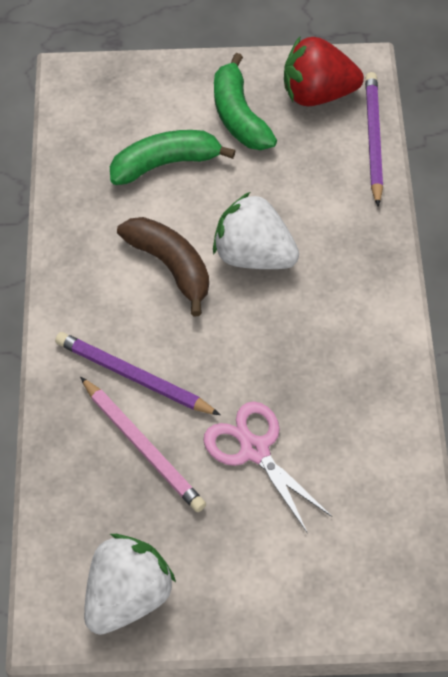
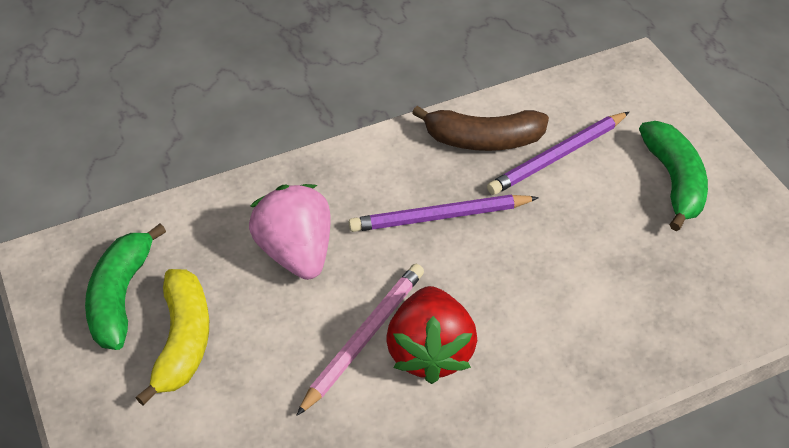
pink scissors: 1 -> 0
pink strawberry: 0 -> 1
white strawberry: 2 -> 0
yellow banana: 0 -> 1

